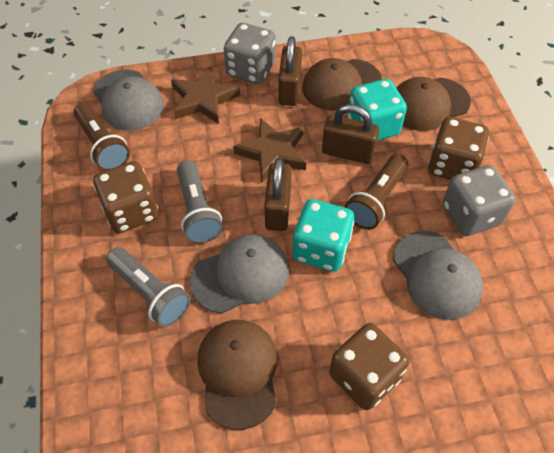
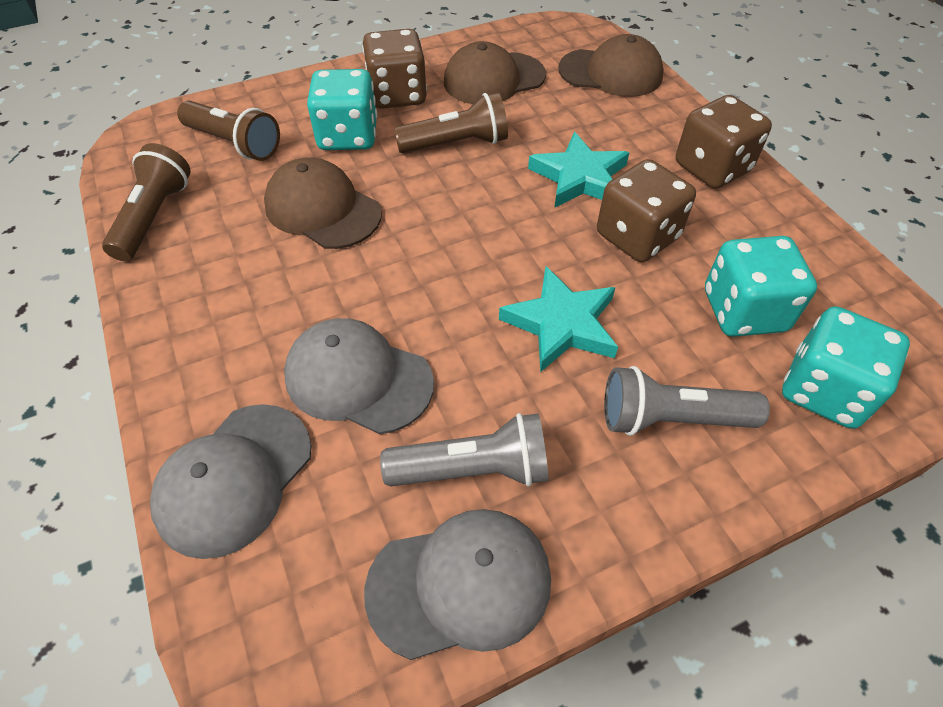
brown flashlight: 2 -> 3
brown padlock: 3 -> 0
brown star: 2 -> 0
grey dice: 2 -> 0
turquoise dice: 2 -> 3
turquoise star: 0 -> 2

